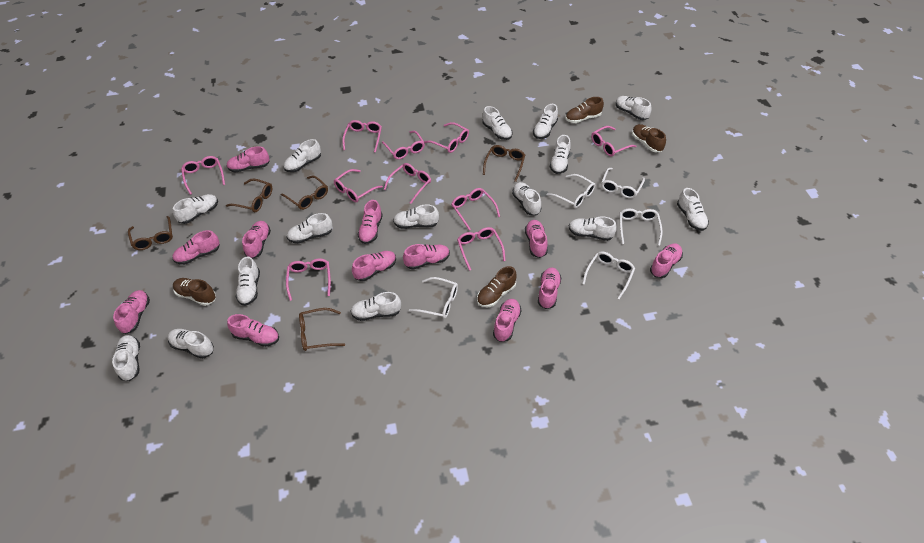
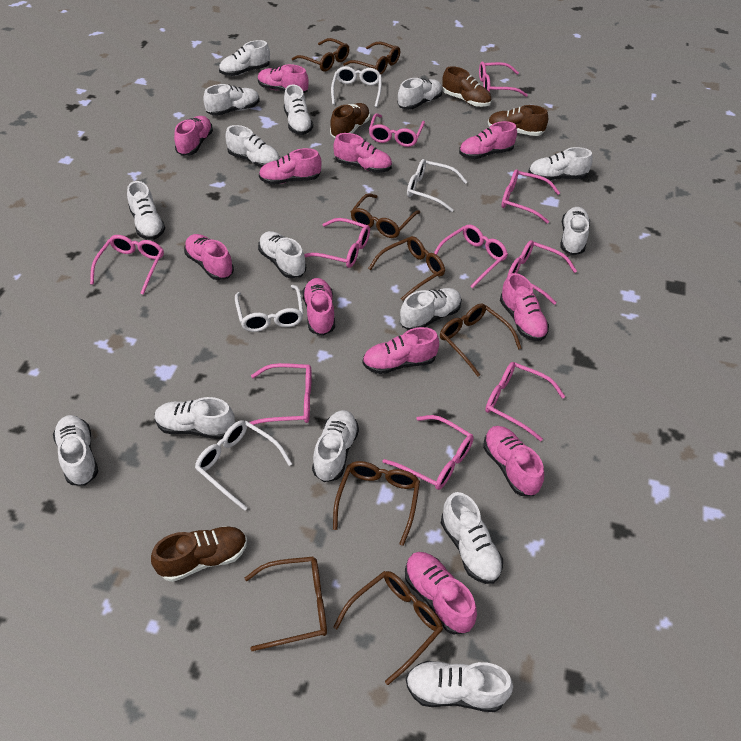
brown glasses: 5 -> 8
pink shoe: 12 -> 11
white glasses: 5 -> 4

